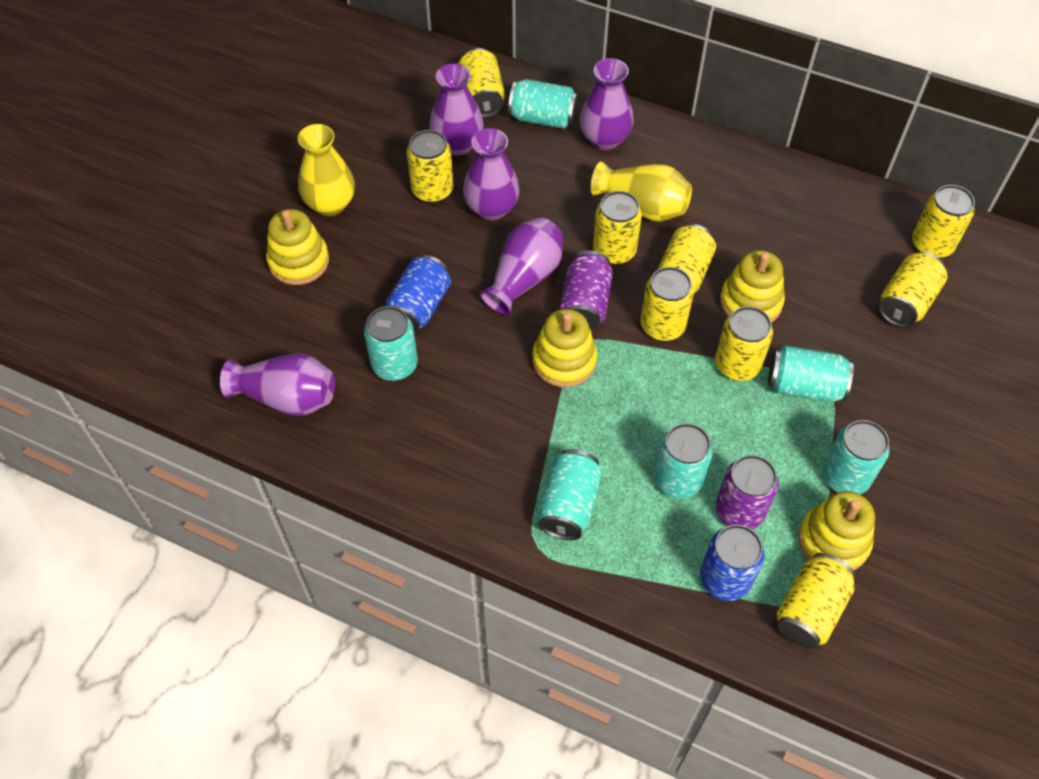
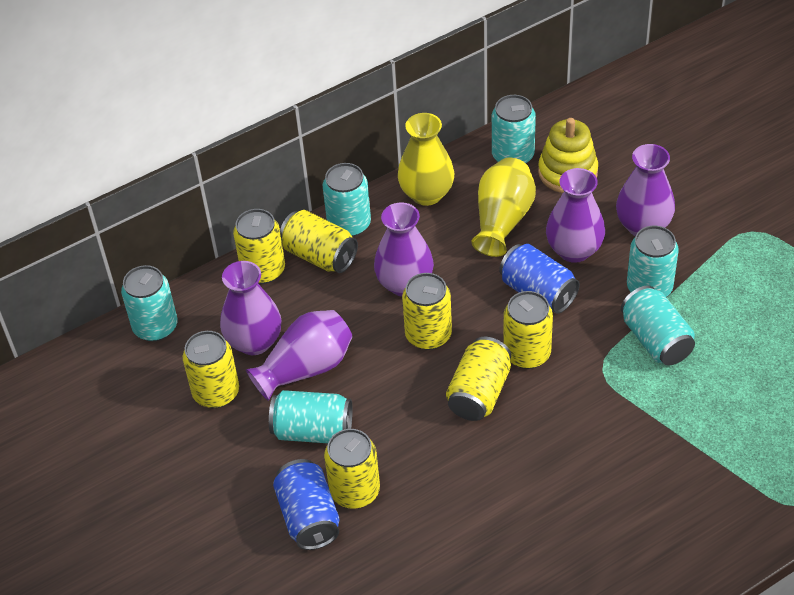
purple can: 2 -> 0
yellow can: 9 -> 7
yellow stacking toy: 4 -> 1

